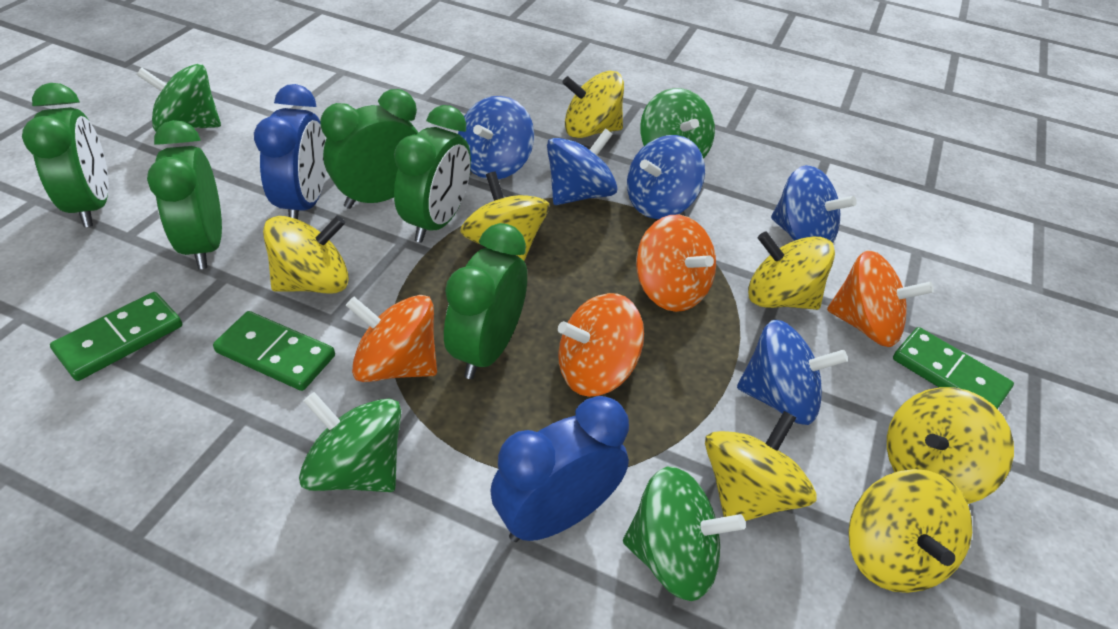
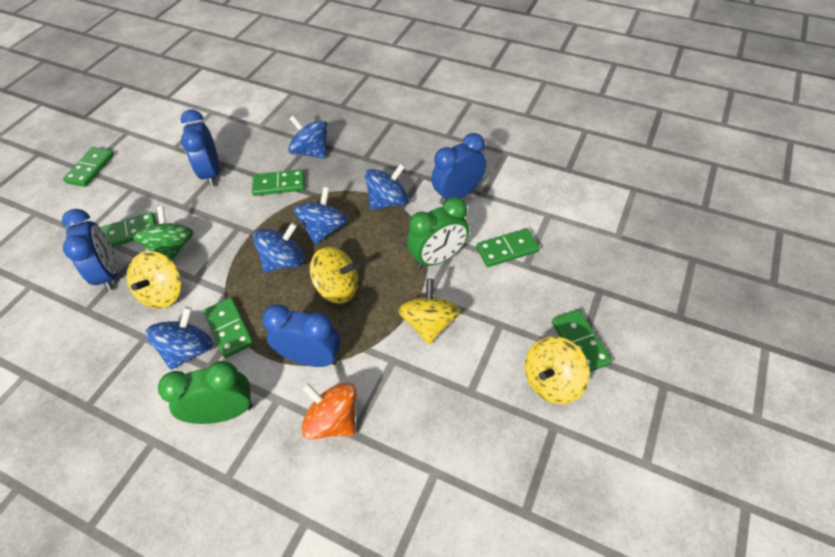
blue clock: 2 -> 4
green clock: 5 -> 2
green domino: 3 -> 6
green spinning top: 4 -> 1
orange spinning top: 4 -> 1
yellow spinning top: 7 -> 4

